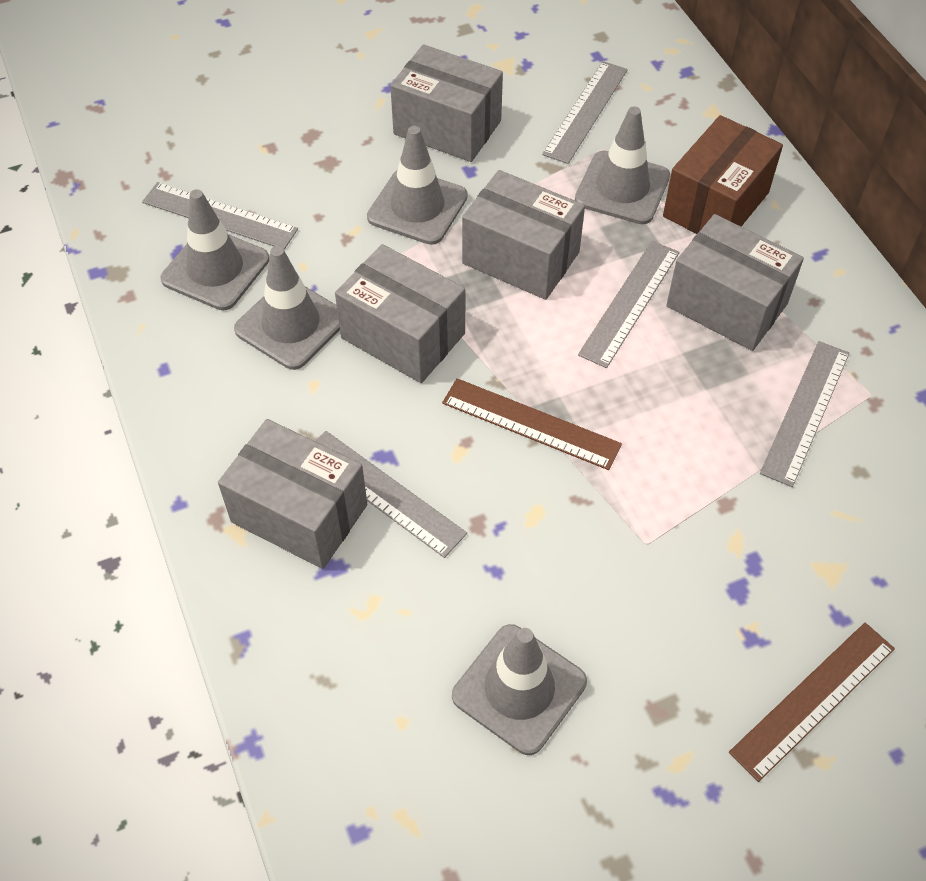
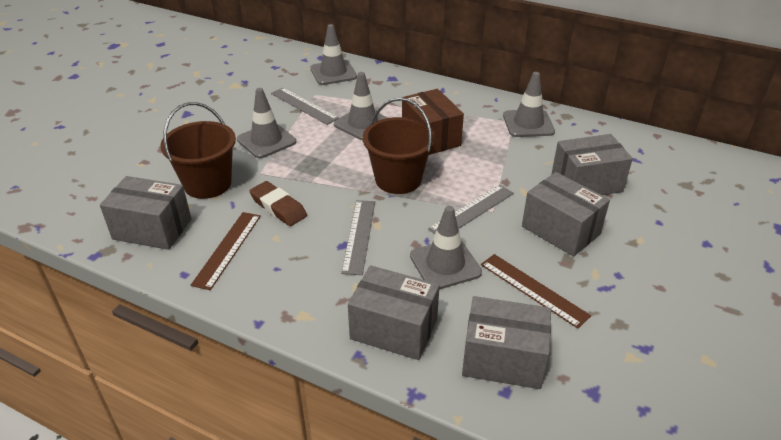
brown bucket: 0 -> 2
brown eraser: 0 -> 1
grey ruler: 5 -> 3

